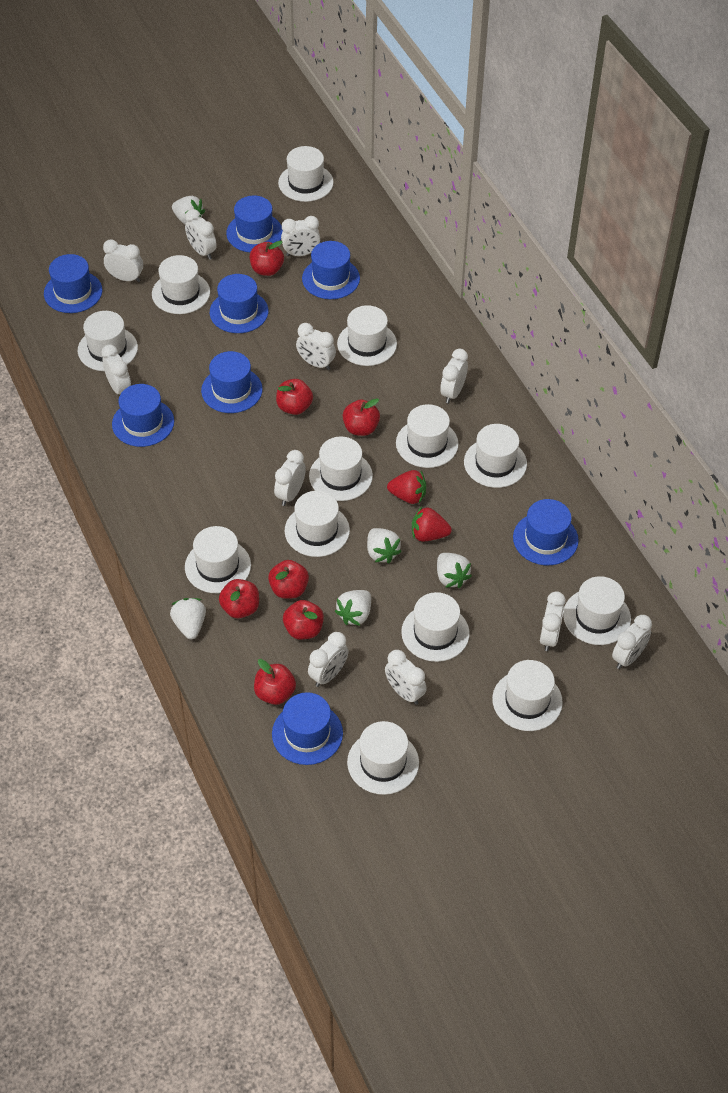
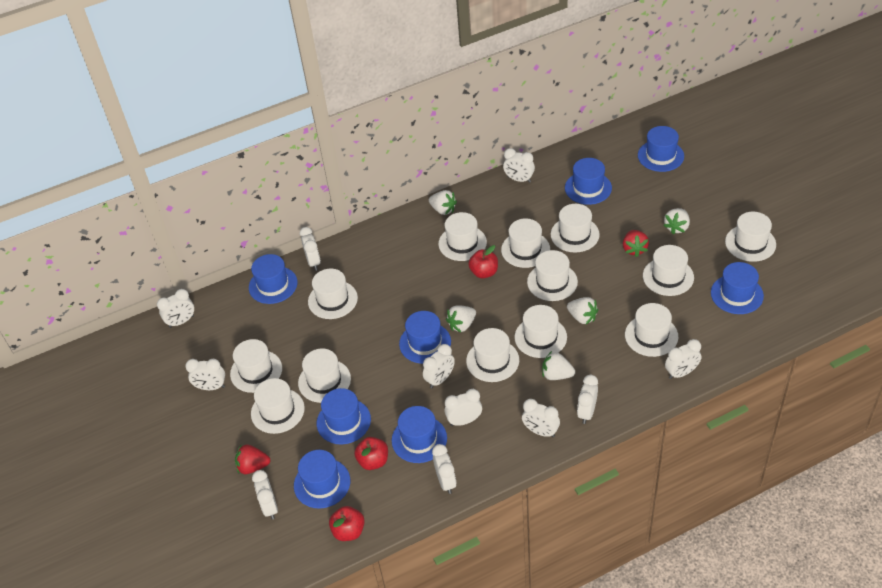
red apple: 7 -> 3

